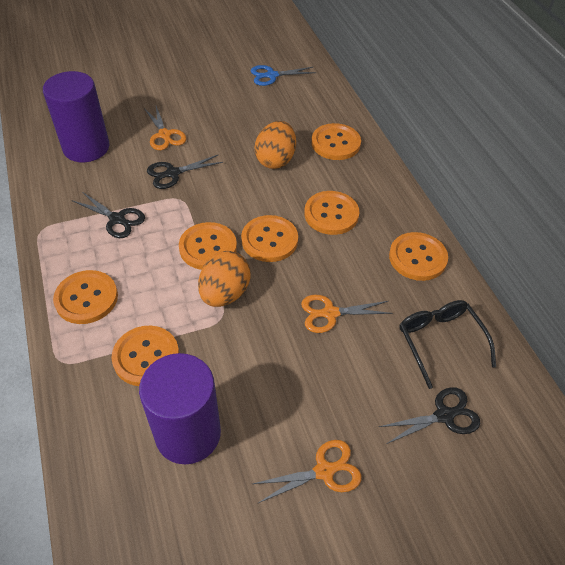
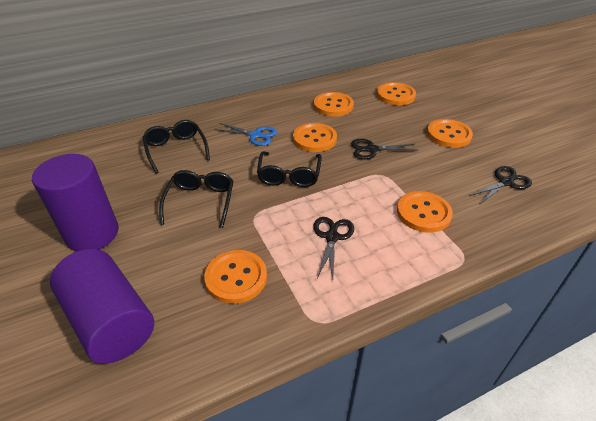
black glasses: 1 -> 3
orange button: 7 -> 6
orange egg: 2 -> 0
orange scissors: 3 -> 0

